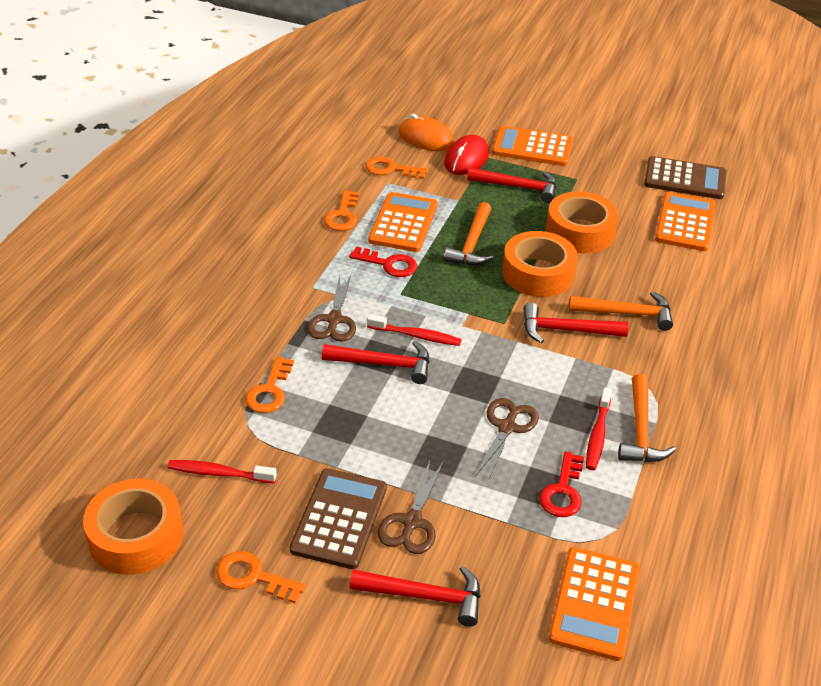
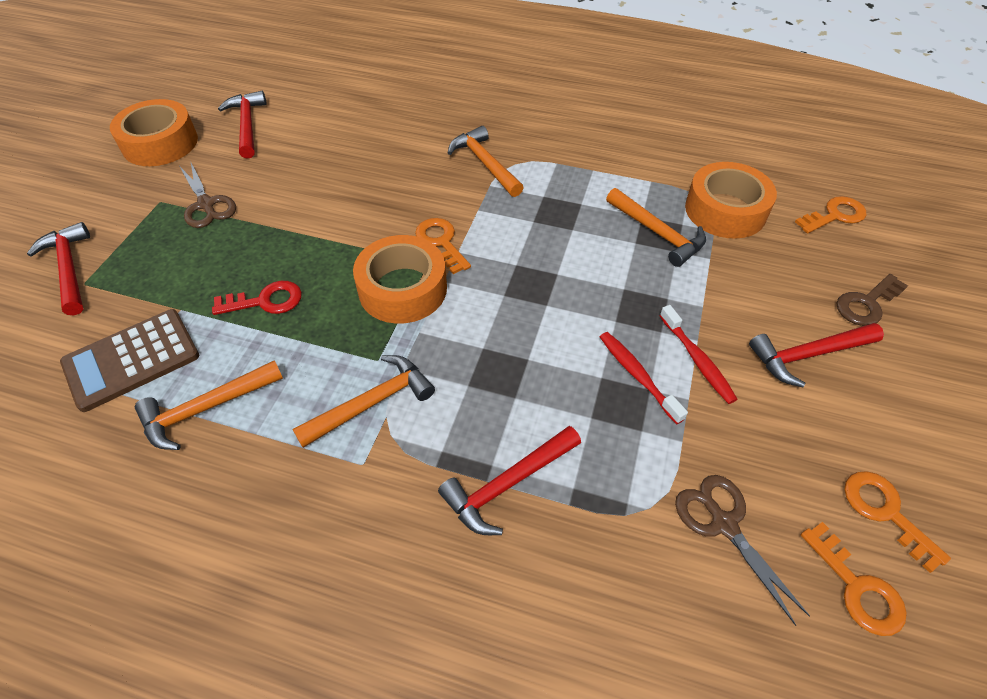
brown calculator: 2 -> 1
brown key: 0 -> 1
brown scissors: 3 -> 2
orange calculator: 4 -> 0
orange hammer: 3 -> 4
orange mouse: 1 -> 0
red key: 2 -> 1
red mouse: 1 -> 0
red toothbrush: 3 -> 2

